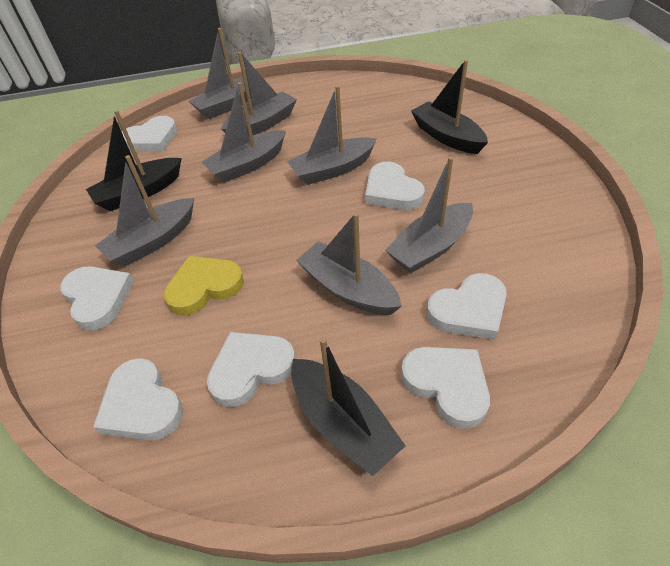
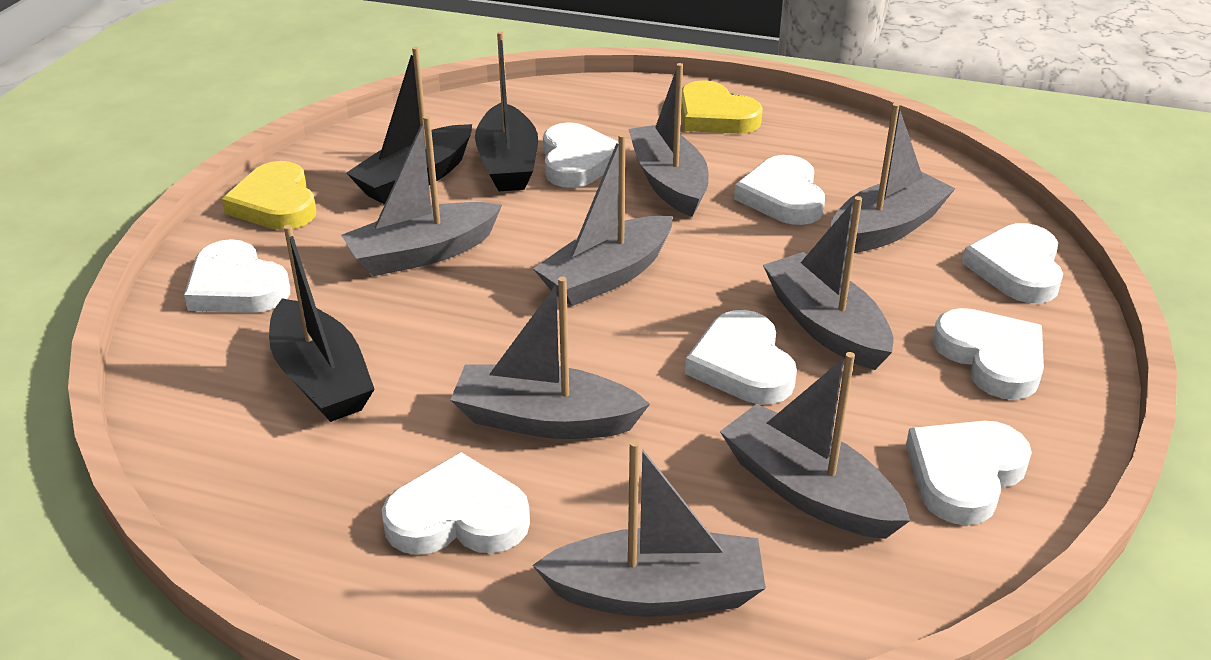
grey boat: 7 -> 8
white heart: 7 -> 8
yellow heart: 1 -> 2

